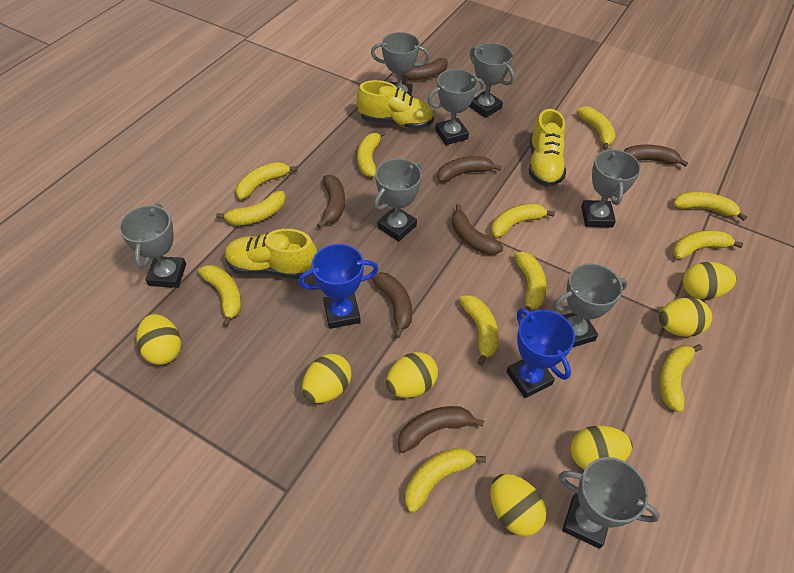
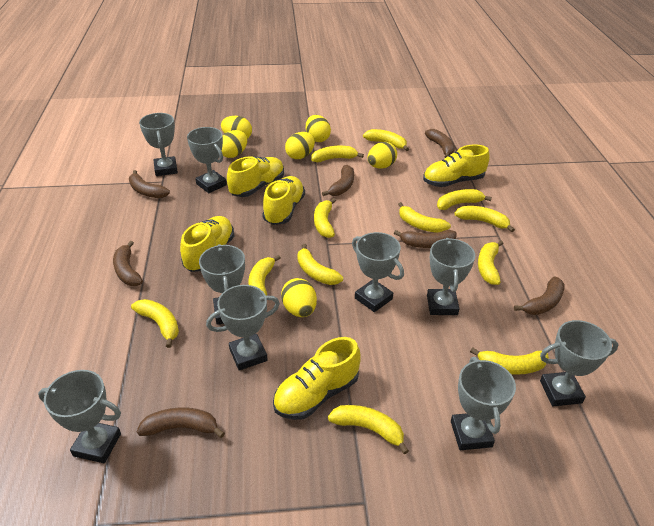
blue trophy: 2 -> 0
grey trophy: 8 -> 9
yellow egg: 7 -> 6
yellow shoe: 3 -> 5

